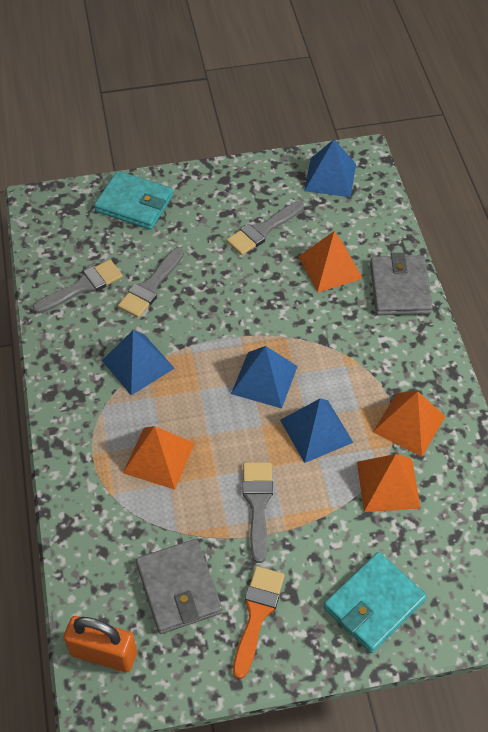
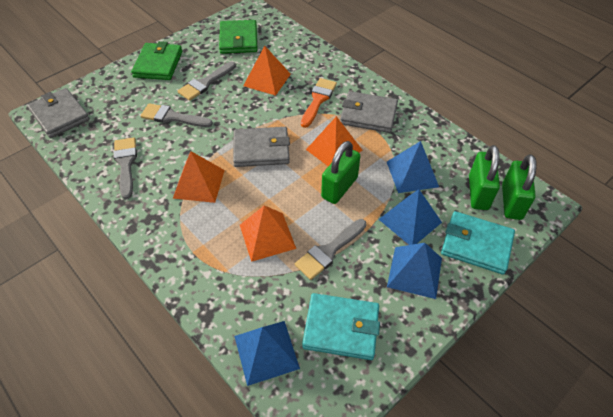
green padlock: 0 -> 3
green wallet: 0 -> 2
grey wallet: 2 -> 3
orange padlock: 1 -> 0

